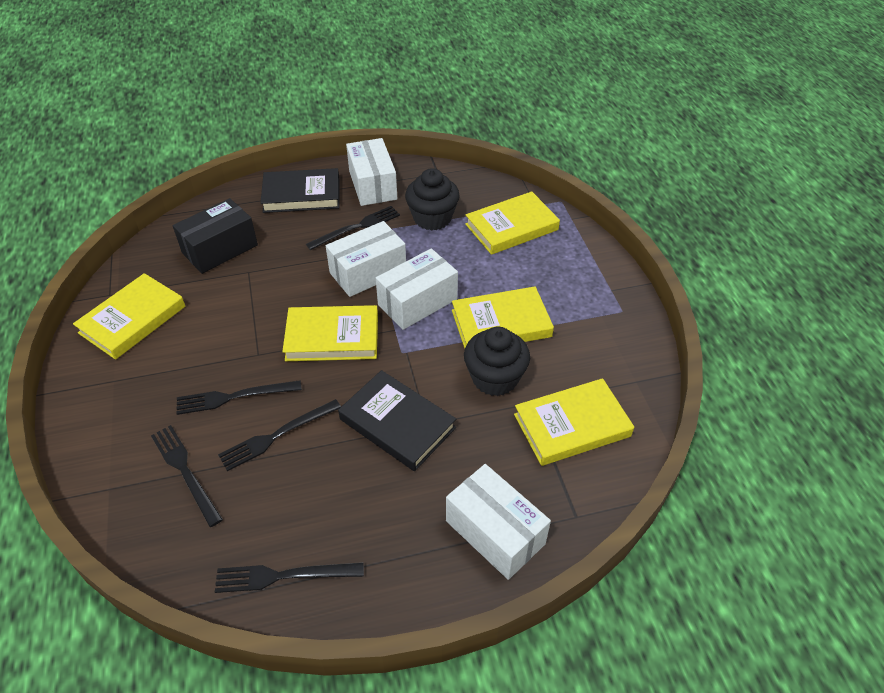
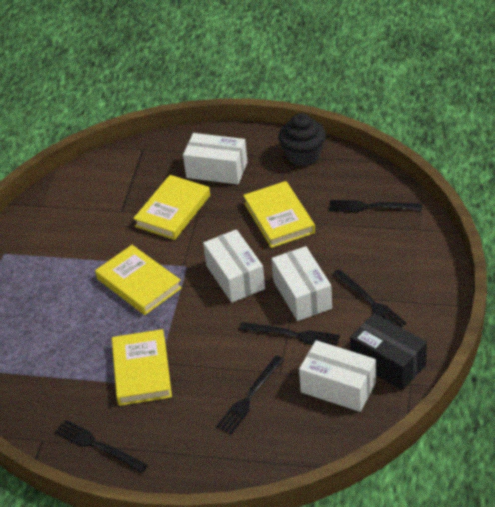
black book: 2 -> 0
black cupcake: 2 -> 1
yellow book: 5 -> 4

